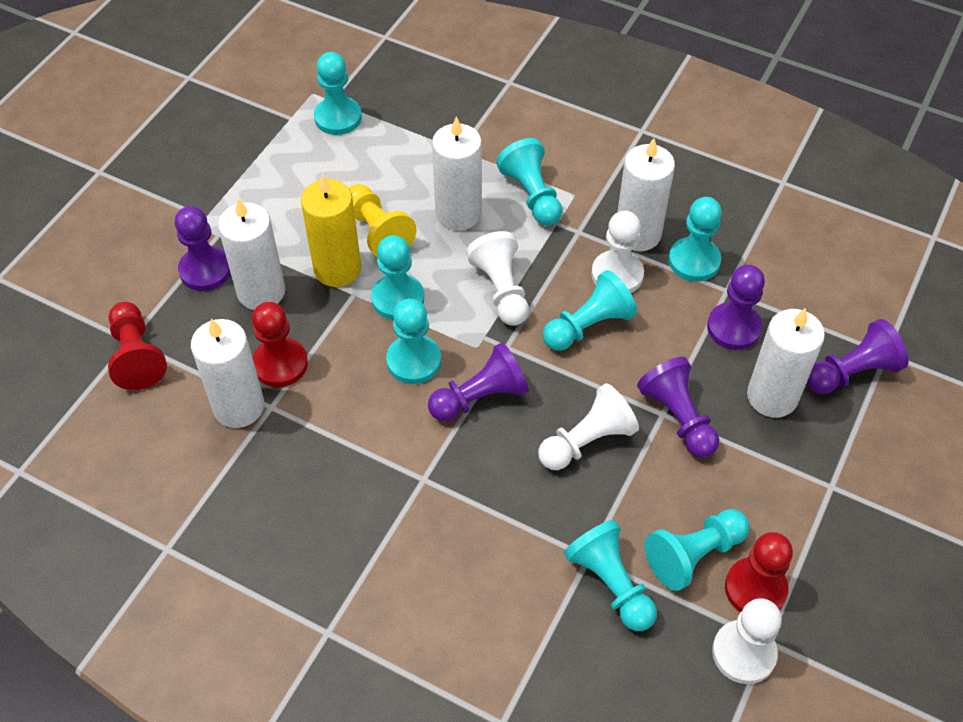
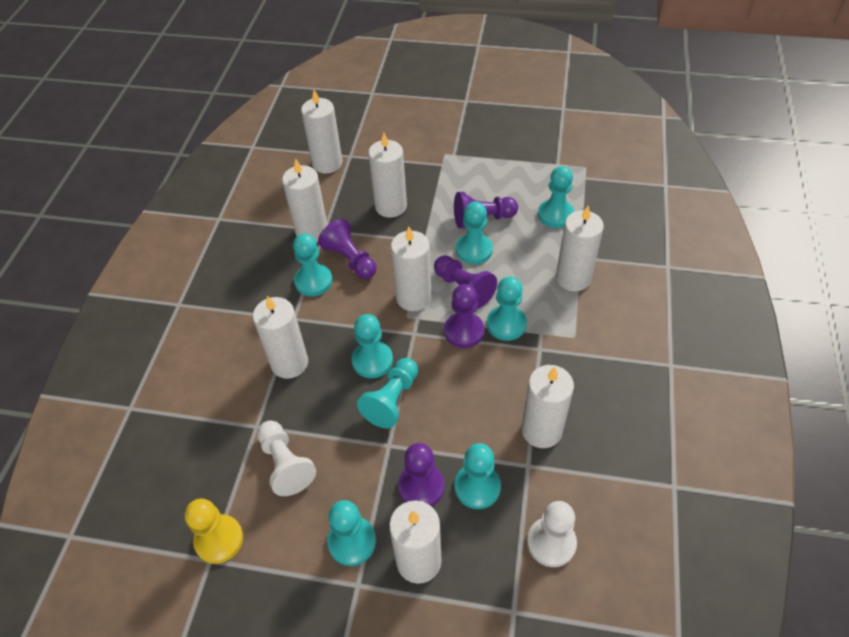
red pawn: 3 -> 0
white candle: 5 -> 8
white pawn: 4 -> 2
yellow candle: 1 -> 0

